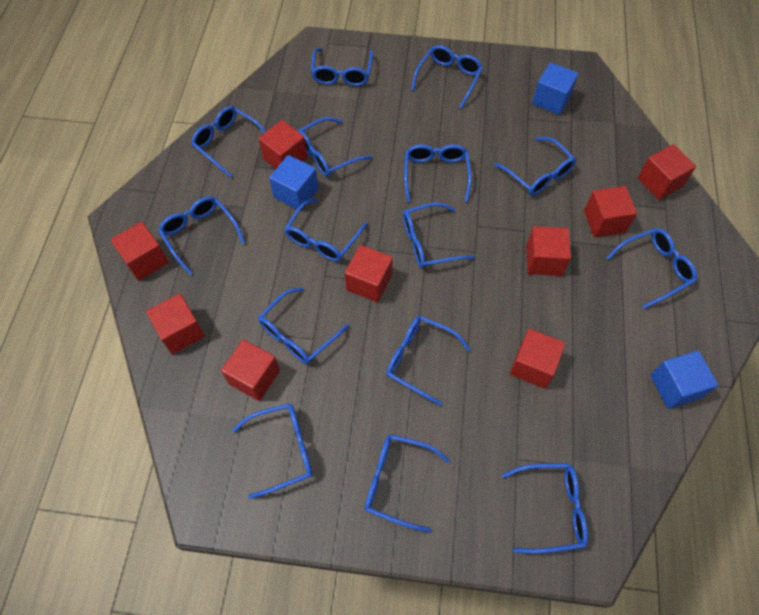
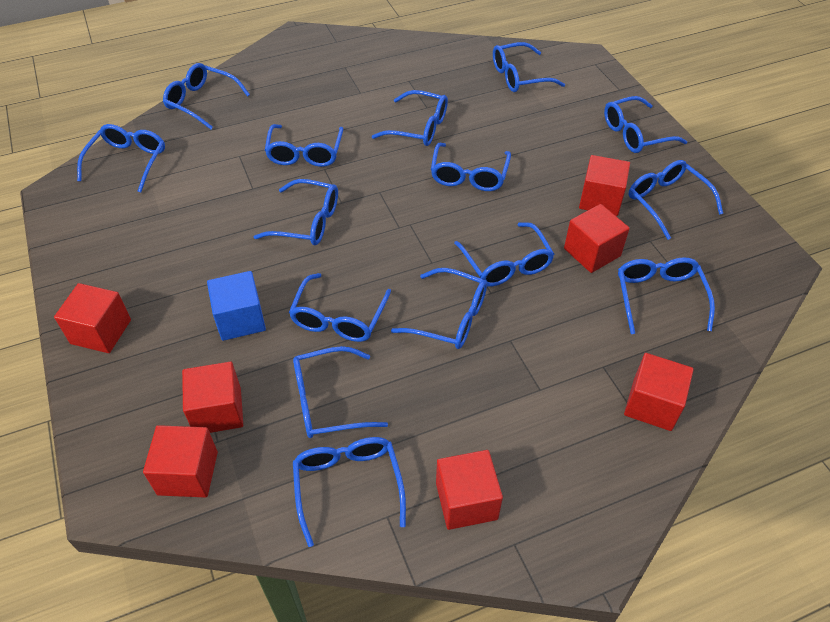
blue cube: 3 -> 1
red cube: 9 -> 7

